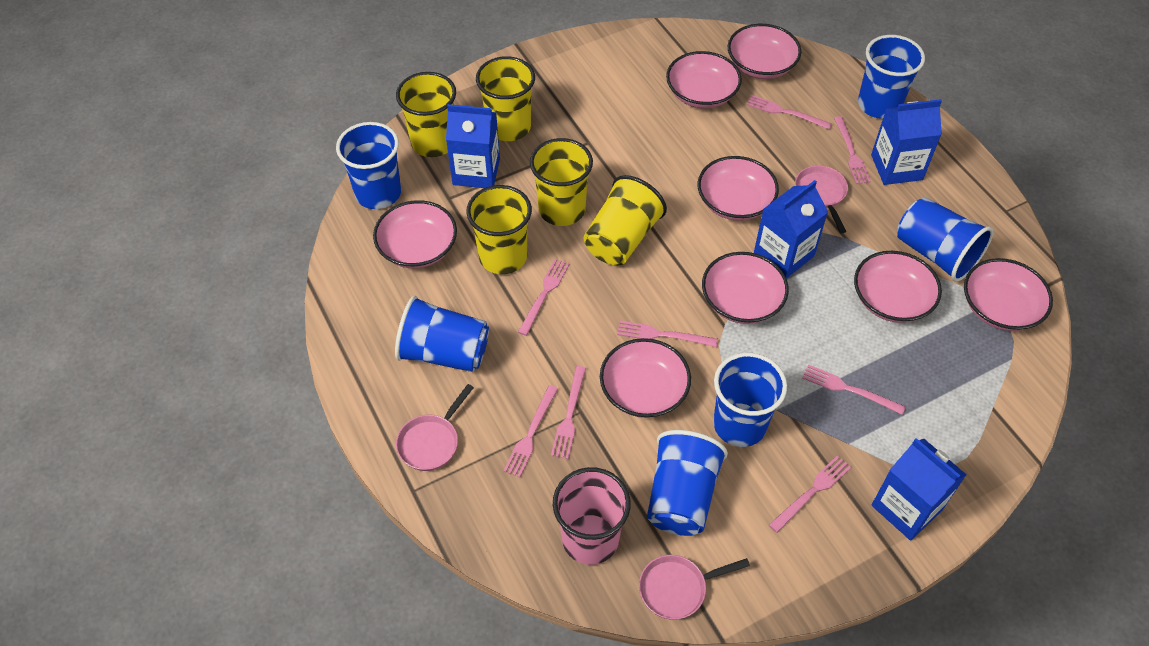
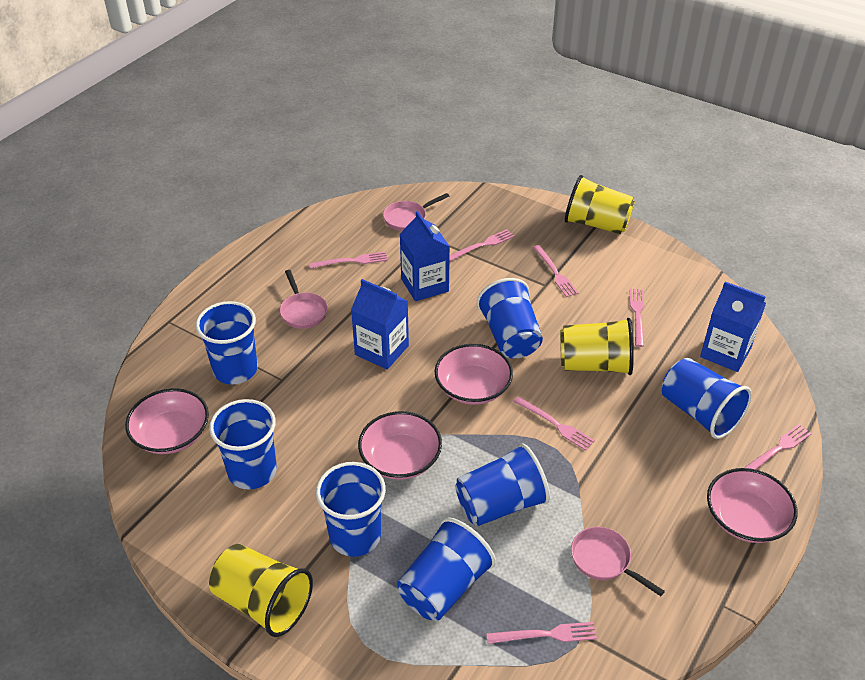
blue carton: 4 -> 3
blue cup: 6 -> 7
pink bowl: 8 -> 4
pink cup: 1 -> 0
pink fork: 8 -> 7
yellow cup: 5 -> 3

